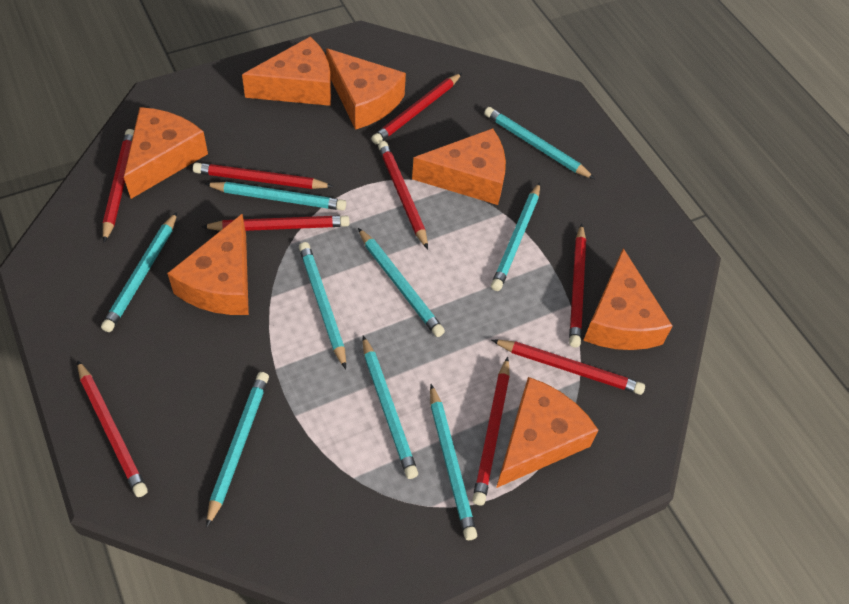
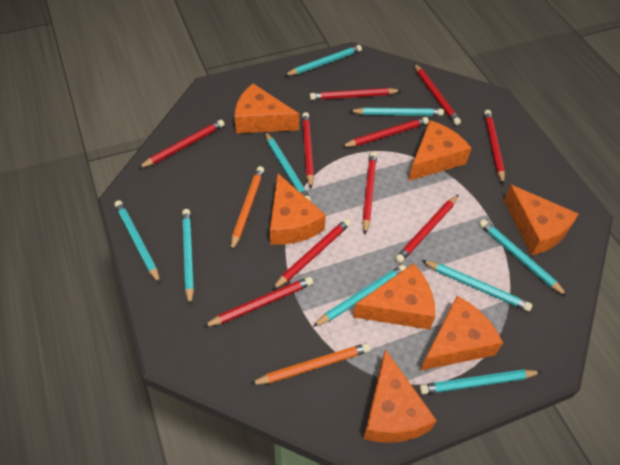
orange pencil: 0 -> 2
red pencil: 9 -> 10

